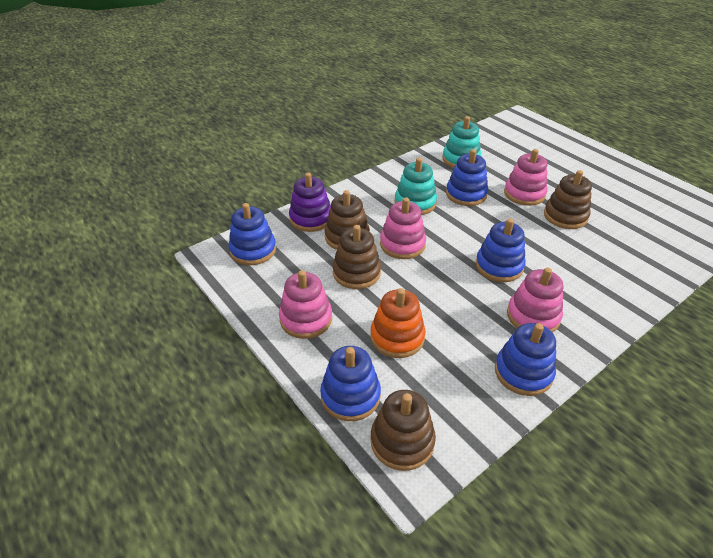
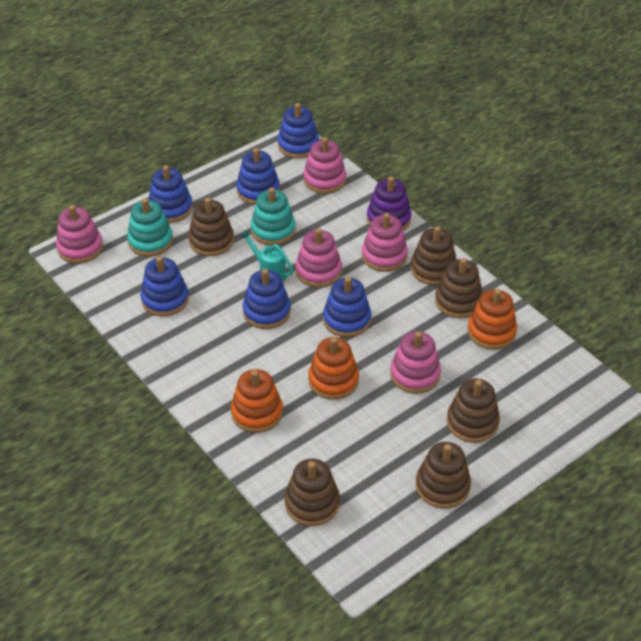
blue stacking toy: 5 -> 6
brown stacking toy: 4 -> 6
orange stacking toy: 1 -> 3
pink stacking toy: 4 -> 5
turquoise watering can: 0 -> 1

